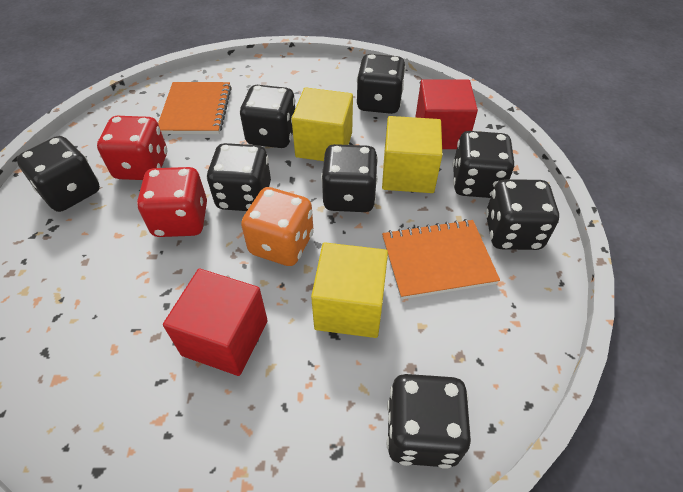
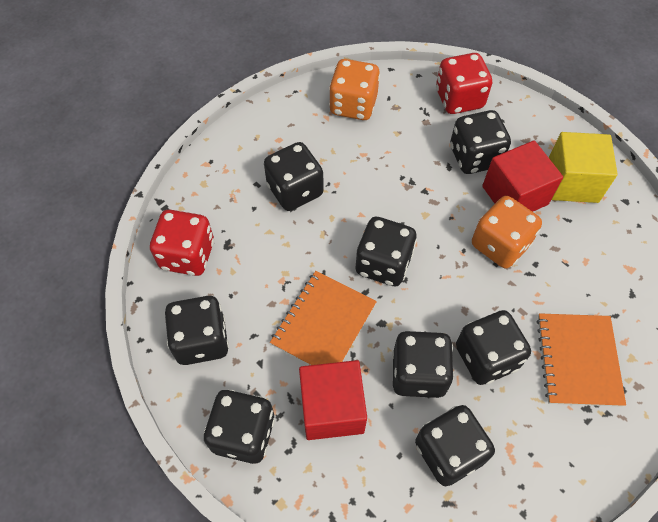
orange dice: 1 -> 2
yellow cube: 3 -> 1

